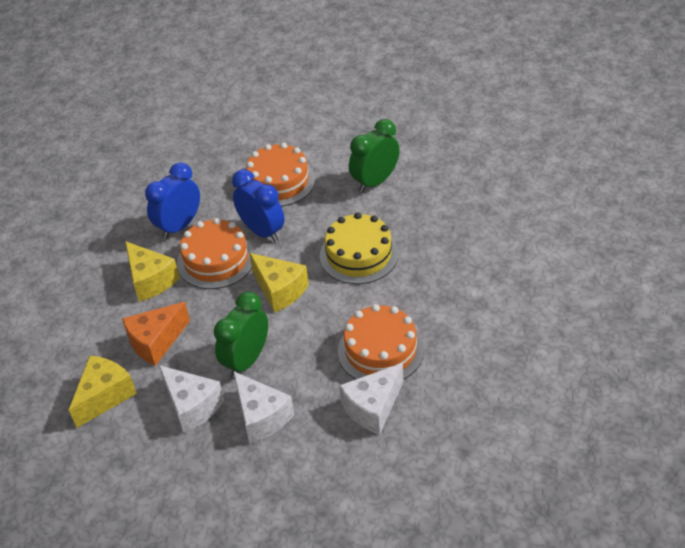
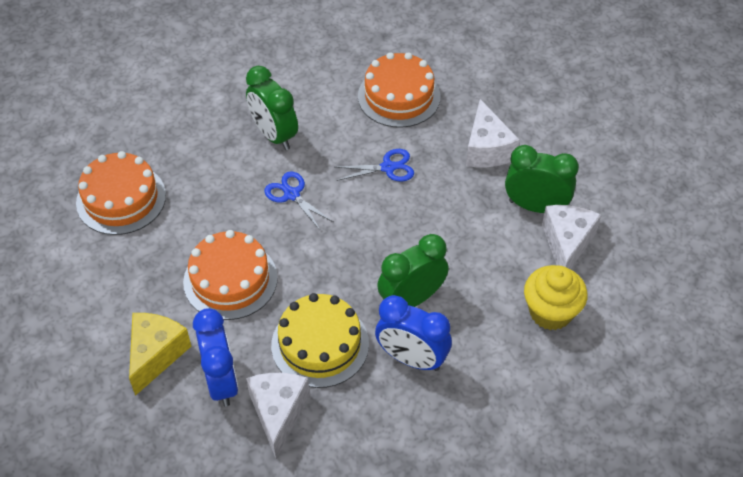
blue scissors: 0 -> 2
green clock: 2 -> 3
orange cheese: 1 -> 0
yellow cheese: 3 -> 1
yellow cupcake: 0 -> 1

